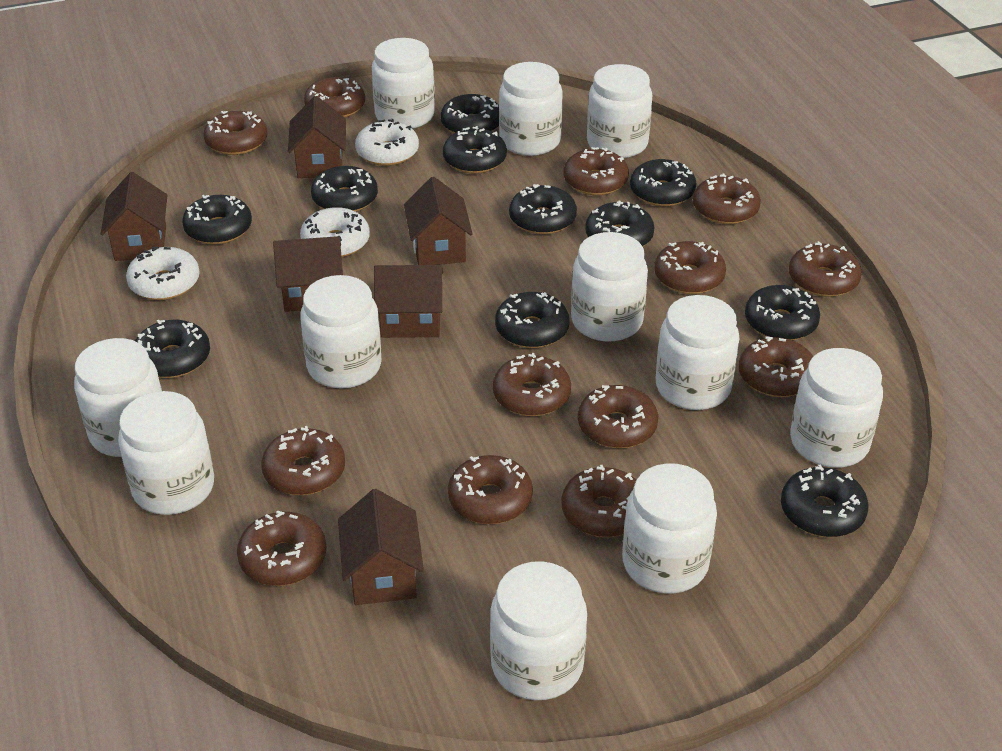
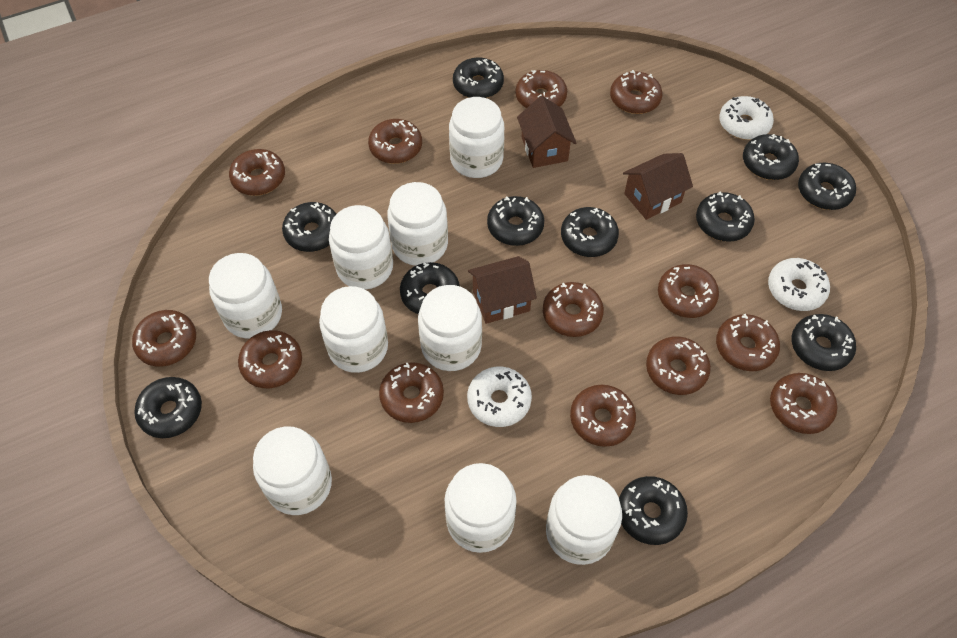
brown house: 6 -> 3
white jar: 11 -> 9

